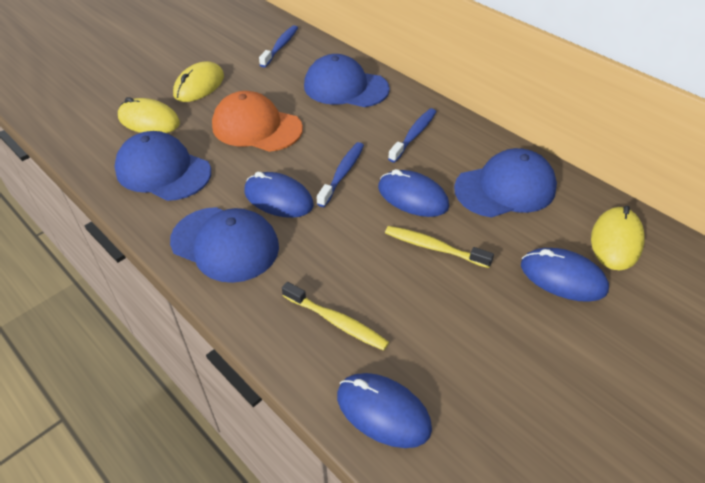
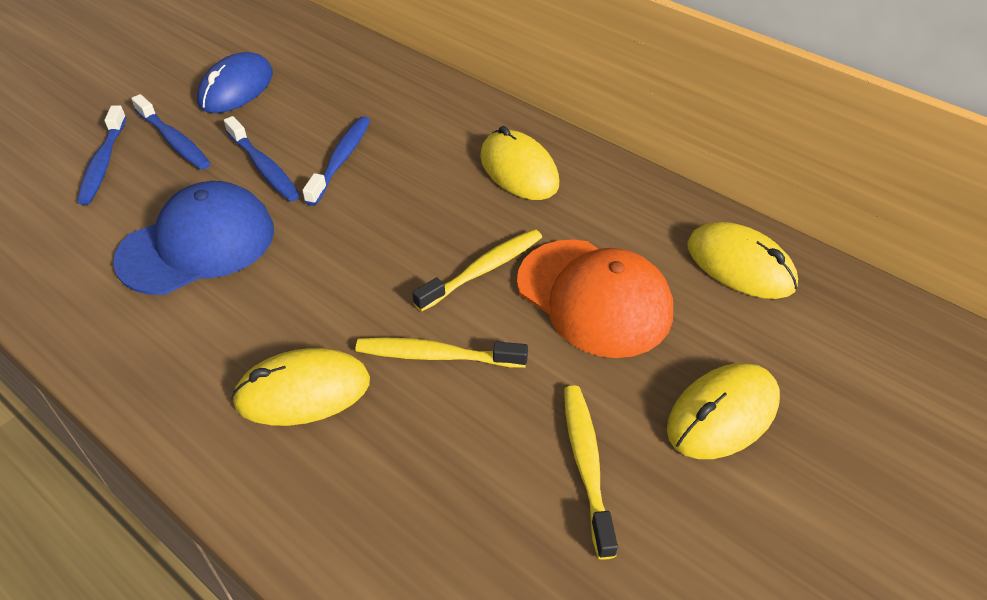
blue cap: 4 -> 1
blue mouse: 4 -> 1
blue toothbrush: 3 -> 4
yellow mouse: 3 -> 4
yellow toothbrush: 2 -> 3

